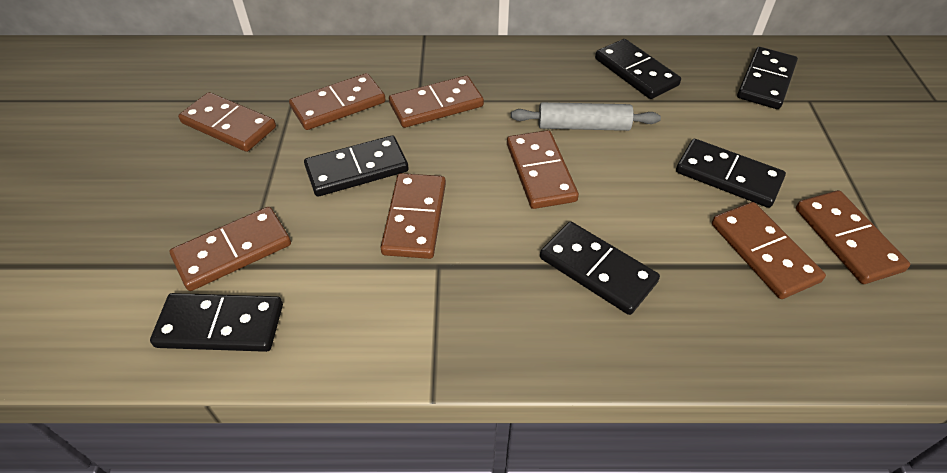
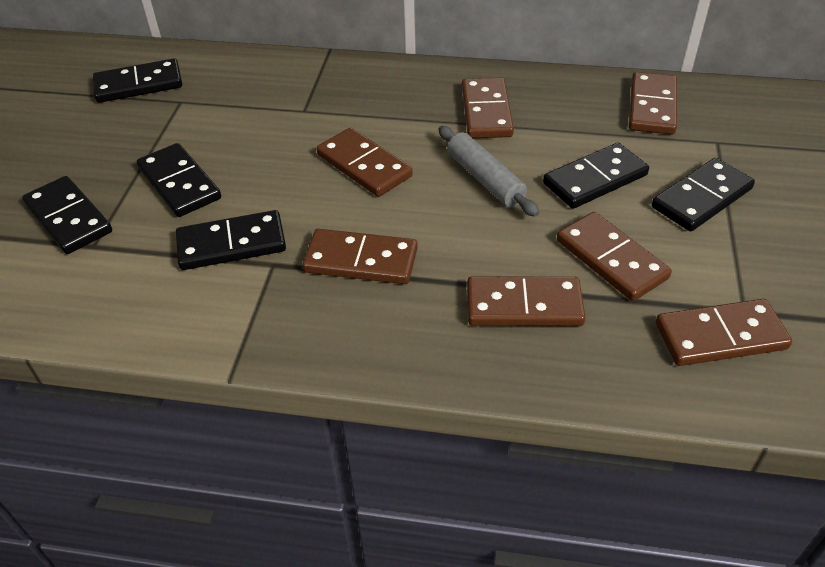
brown domino: 8 -> 7

